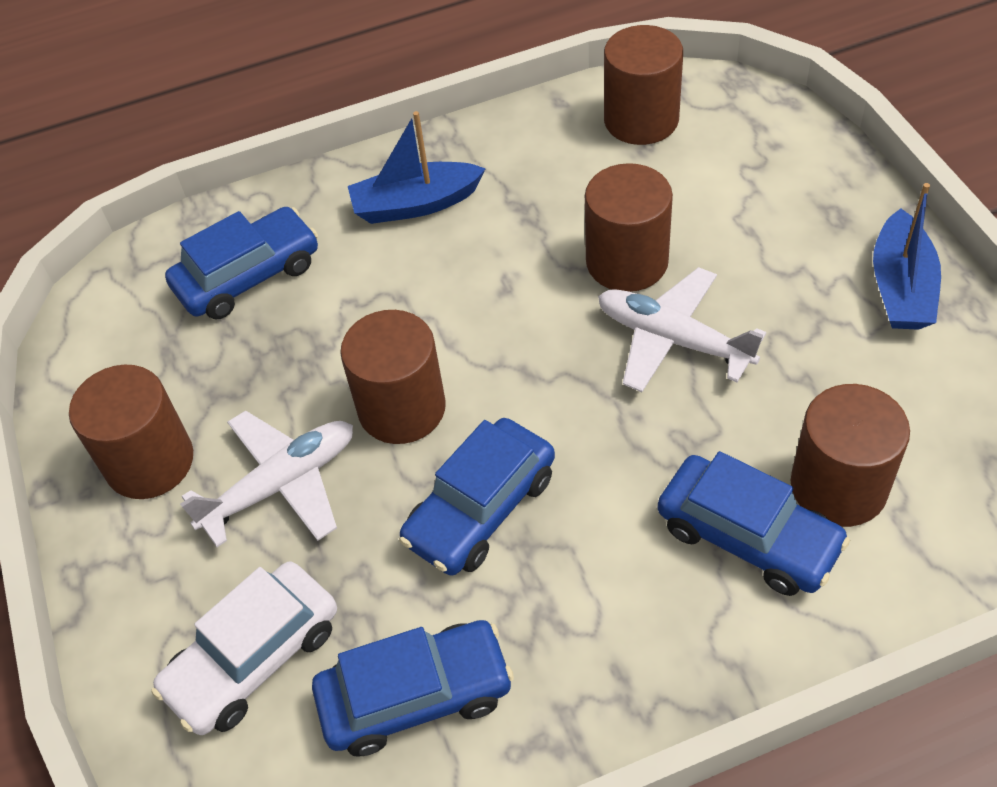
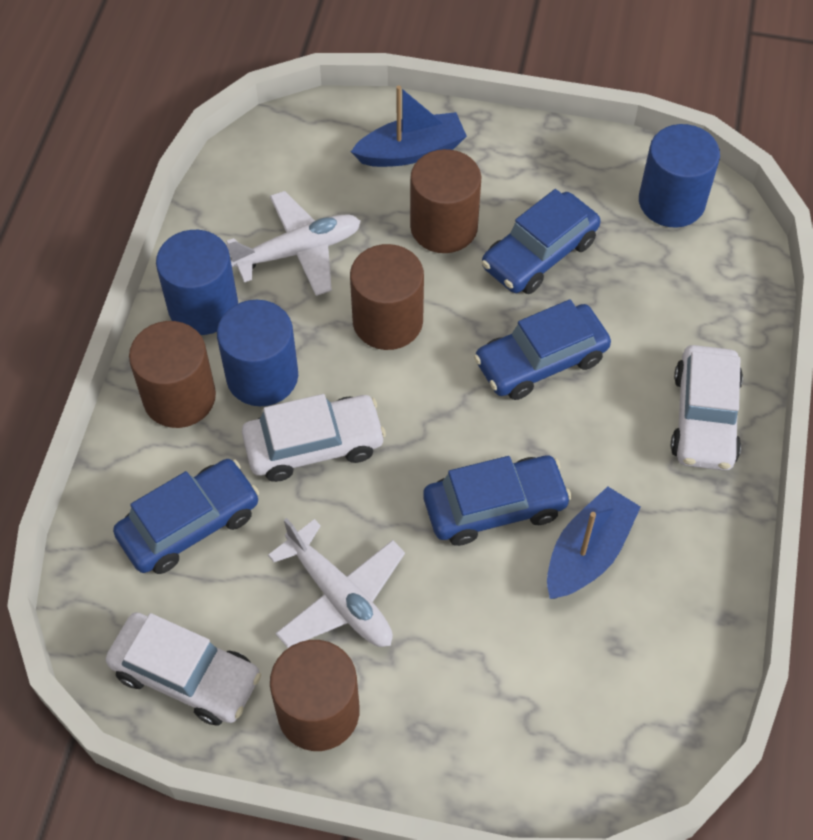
blue cylinder: 0 -> 3
brown cylinder: 5 -> 4
white car: 1 -> 3

